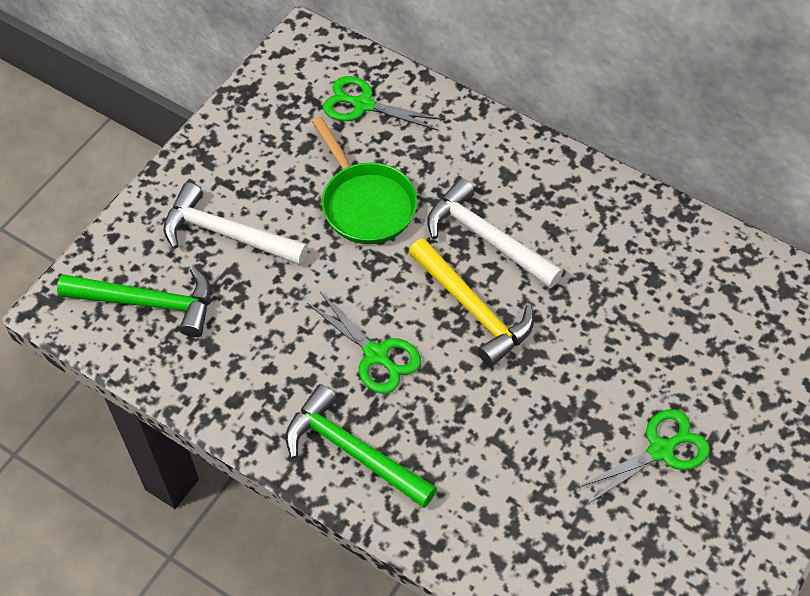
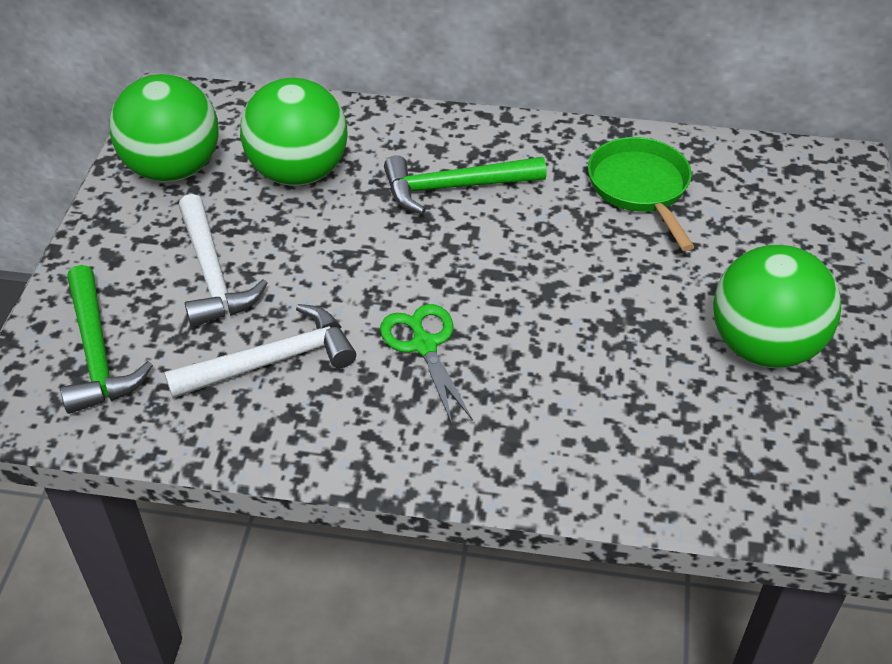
green ball: 0 -> 3
green scissors: 3 -> 1
yellow hammer: 1 -> 0

